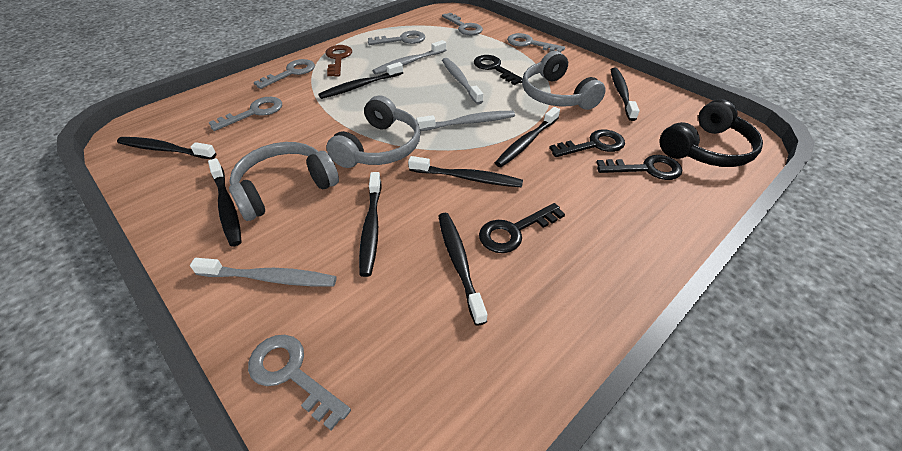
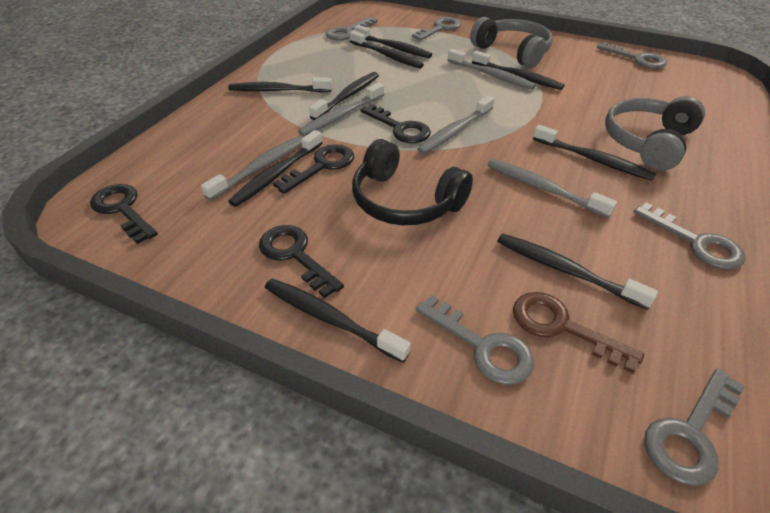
black toothbrush: 8 -> 9
grey headphones: 3 -> 2
grey toothbrush: 4 -> 5

